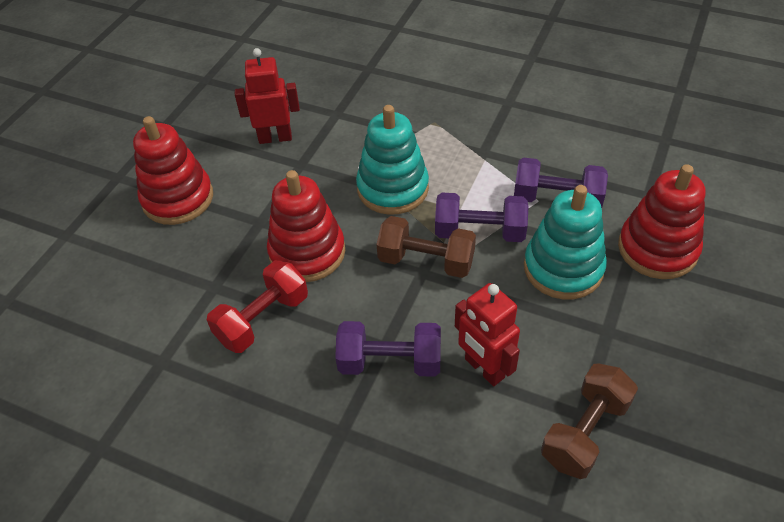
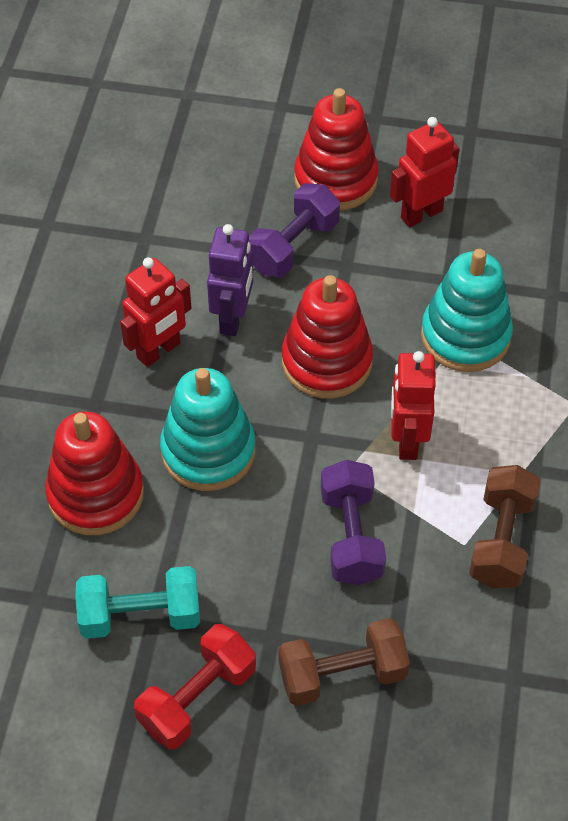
purple dumbbell: 3 -> 2
purple robot: 0 -> 1
red robot: 2 -> 3
turquoise dumbbell: 0 -> 1

